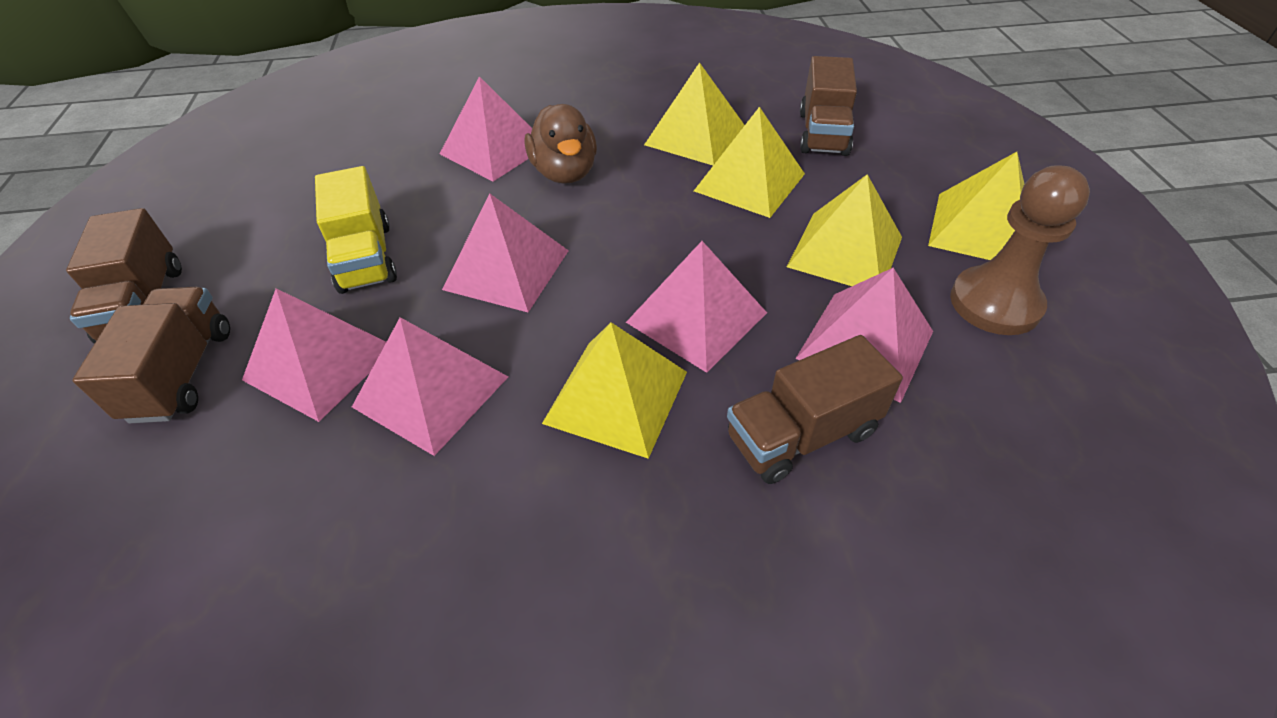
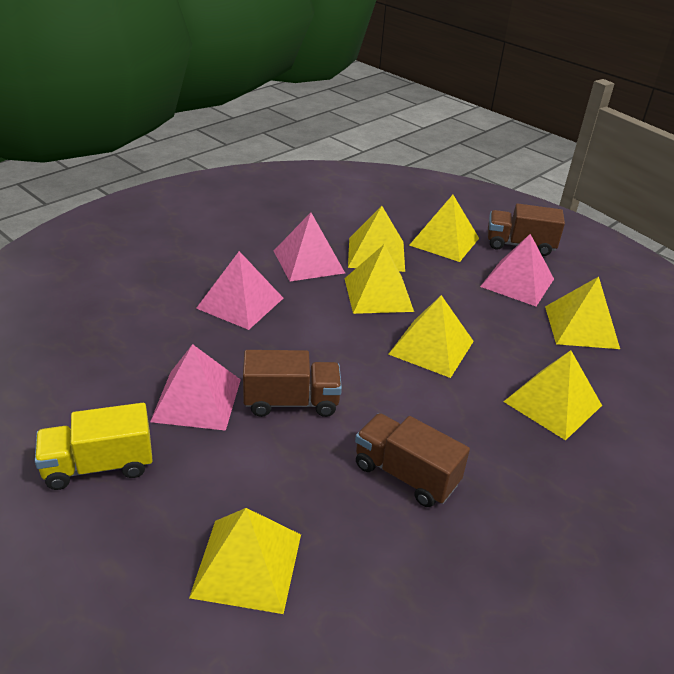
brown duck: 1 -> 0
brown pawn: 1 -> 0
brown truck: 4 -> 3
pink pyramid: 6 -> 4
yellow pyramid: 5 -> 7

